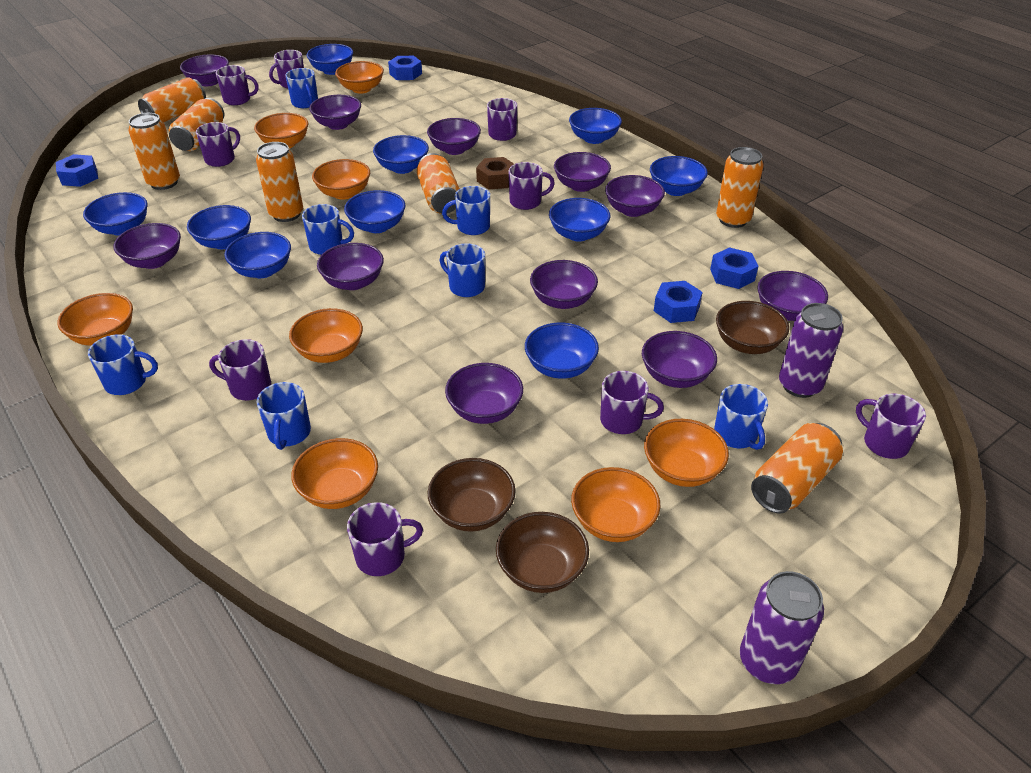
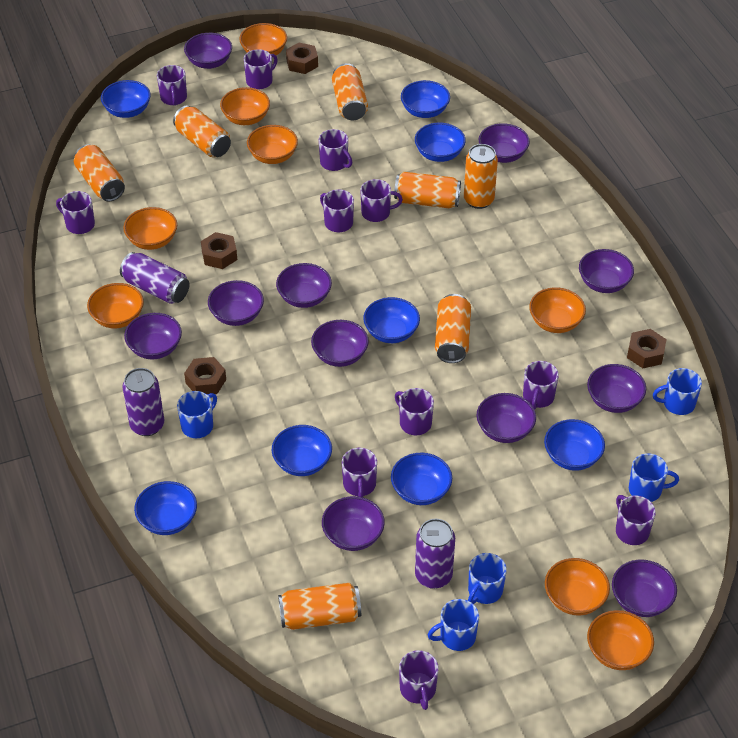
blue bowl: 10 -> 8
blue mug: 7 -> 5
blue nut: 4 -> 0
brown bowl: 3 -> 0
brown nut: 1 -> 4
purple can: 2 -> 3
purple mug: 9 -> 11

